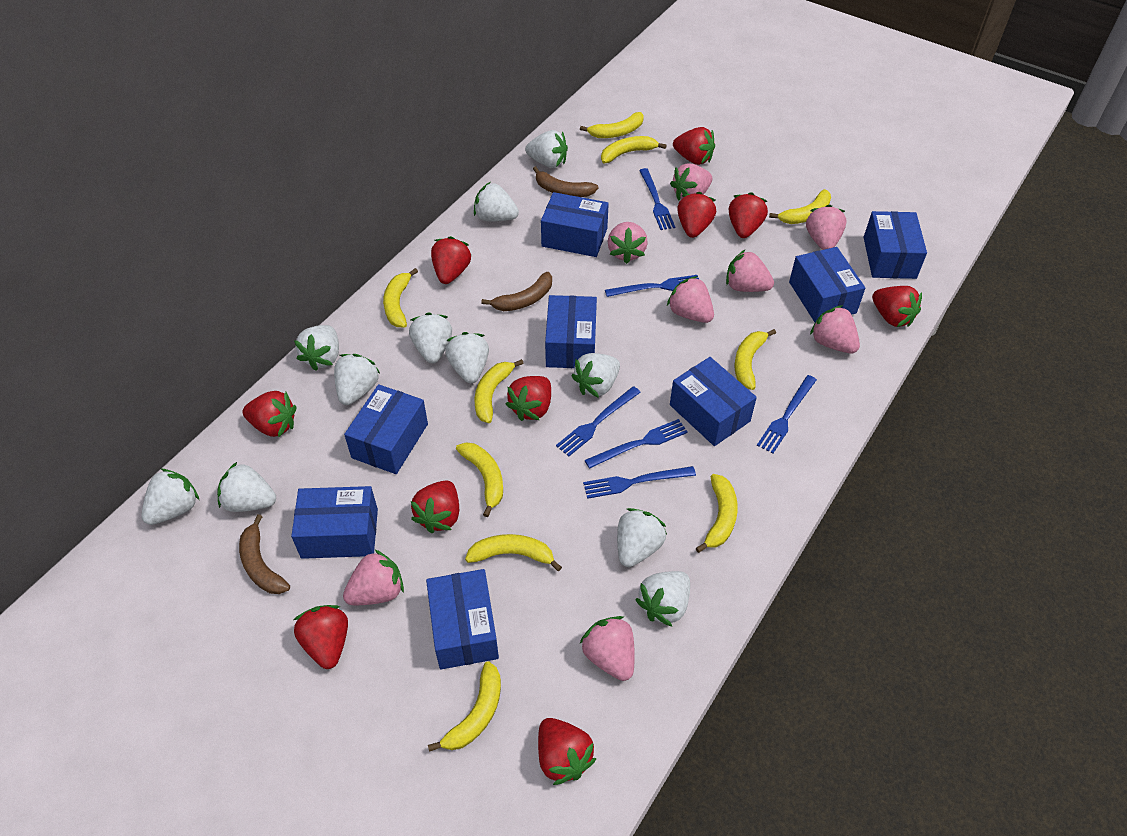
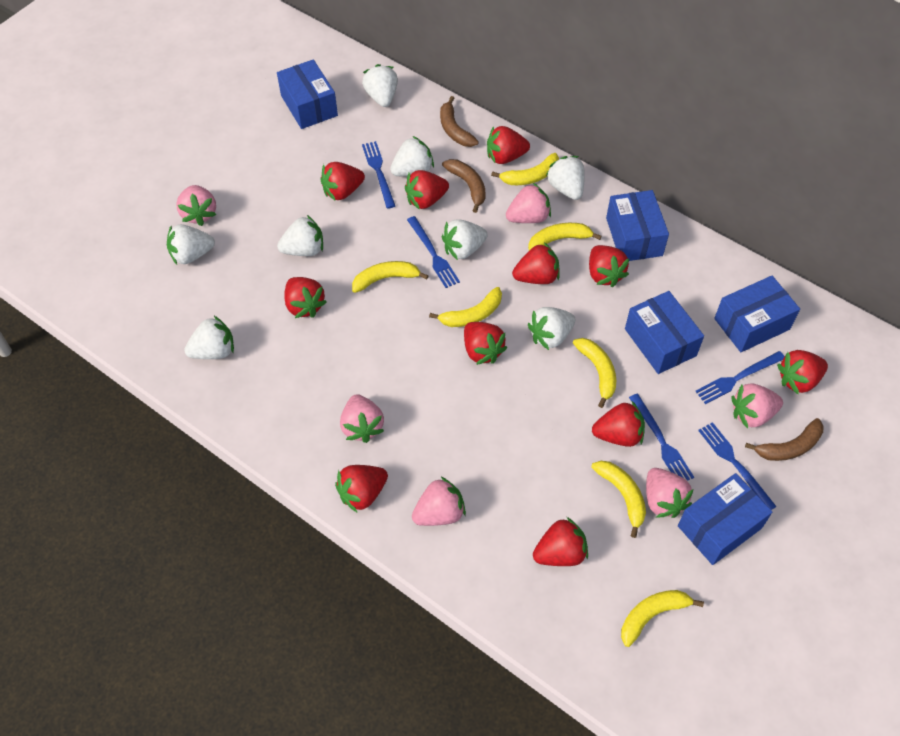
blue box: 8 -> 5
blue fork: 6 -> 5
pink strawberry: 8 -> 6
red strawberry: 10 -> 11
white strawberry: 11 -> 8
yellow banana: 10 -> 7

